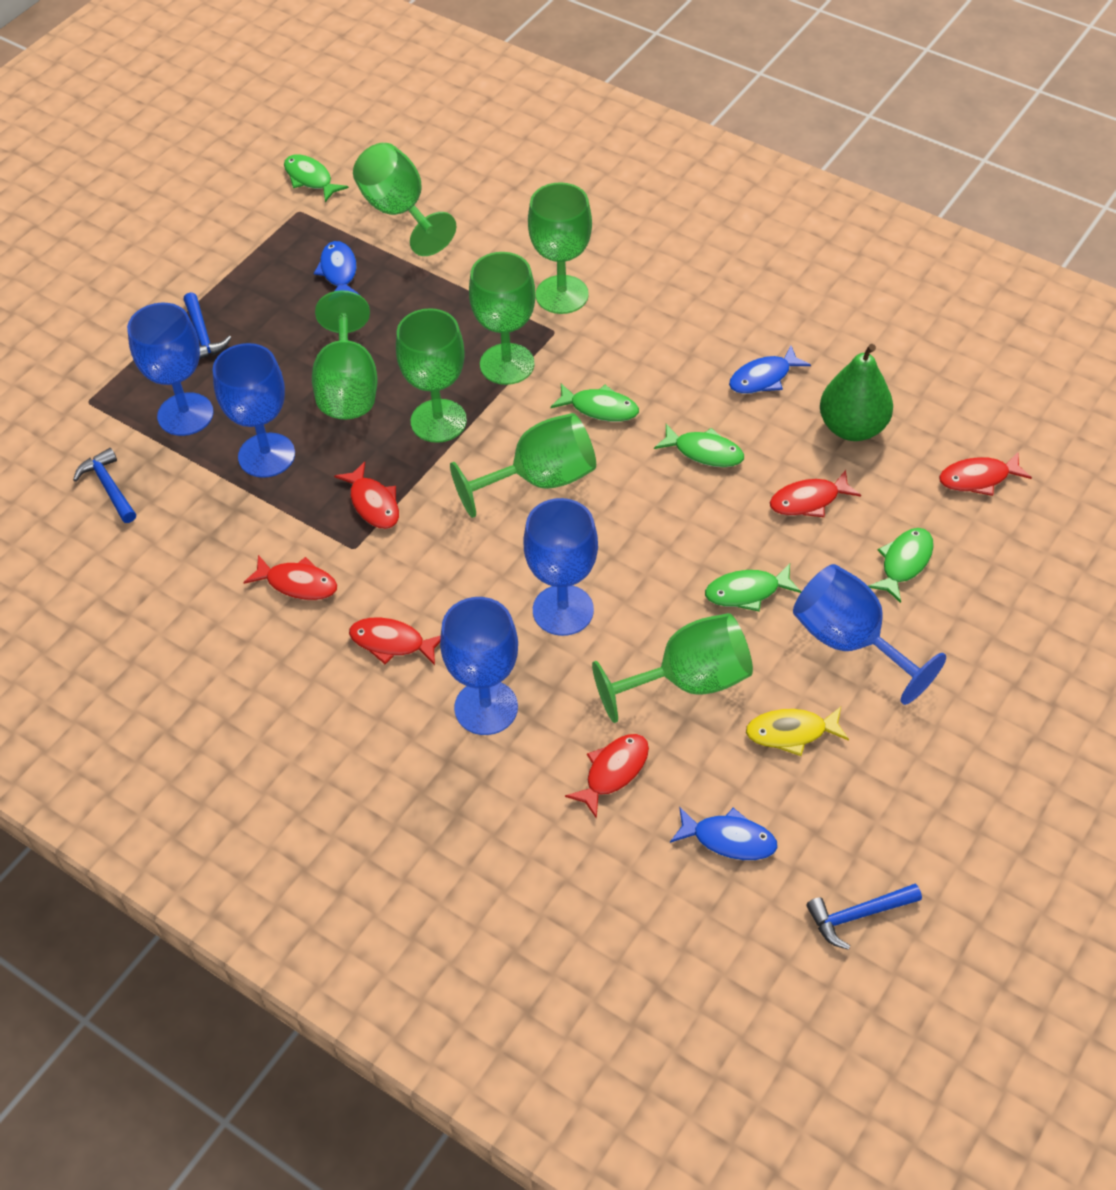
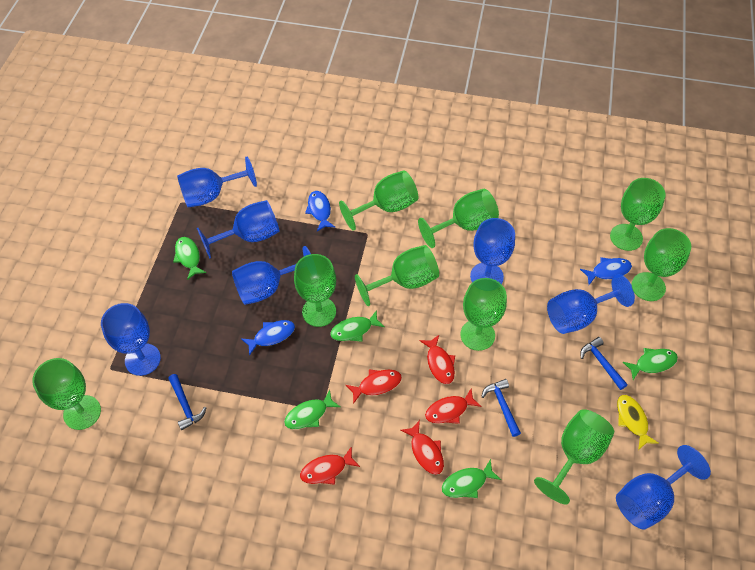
blue goblet: 5 -> 7
green goblet: 7 -> 9
green pear: 1 -> 0
red fish: 6 -> 5

